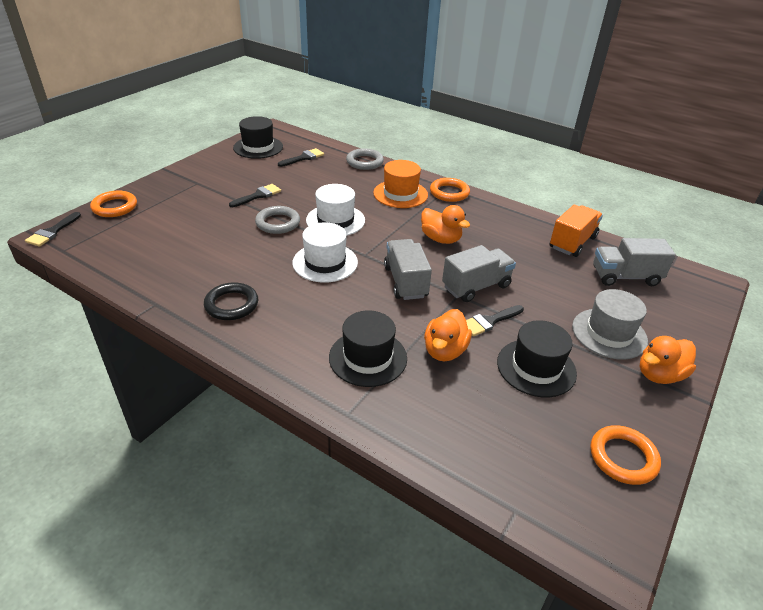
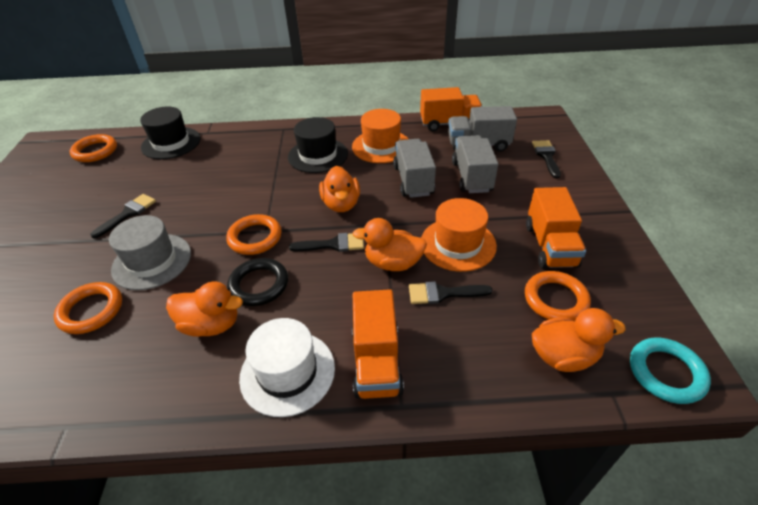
black hat: 3 -> 2
grey ring: 2 -> 0
orange duck: 3 -> 4
orange hat: 1 -> 2
orange ring: 3 -> 4
orange truck: 1 -> 3
turquoise ring: 0 -> 1
white hat: 2 -> 1

